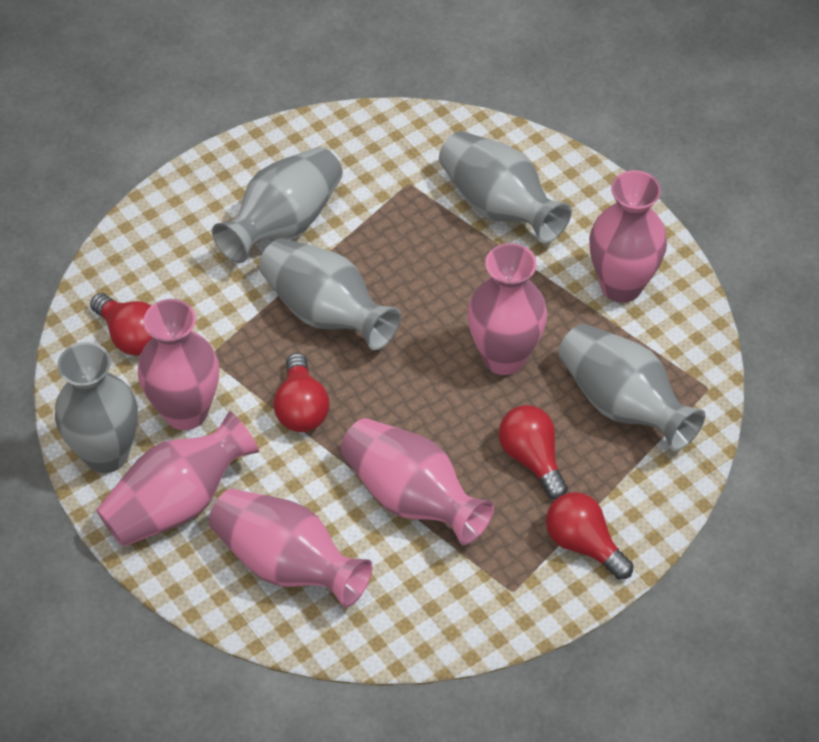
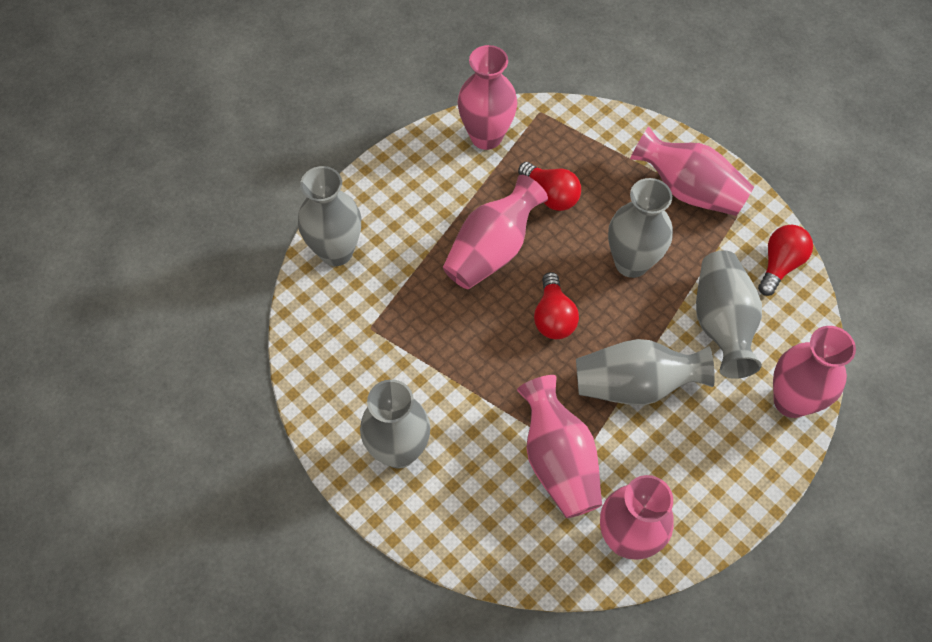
red light bulb: 4 -> 3

